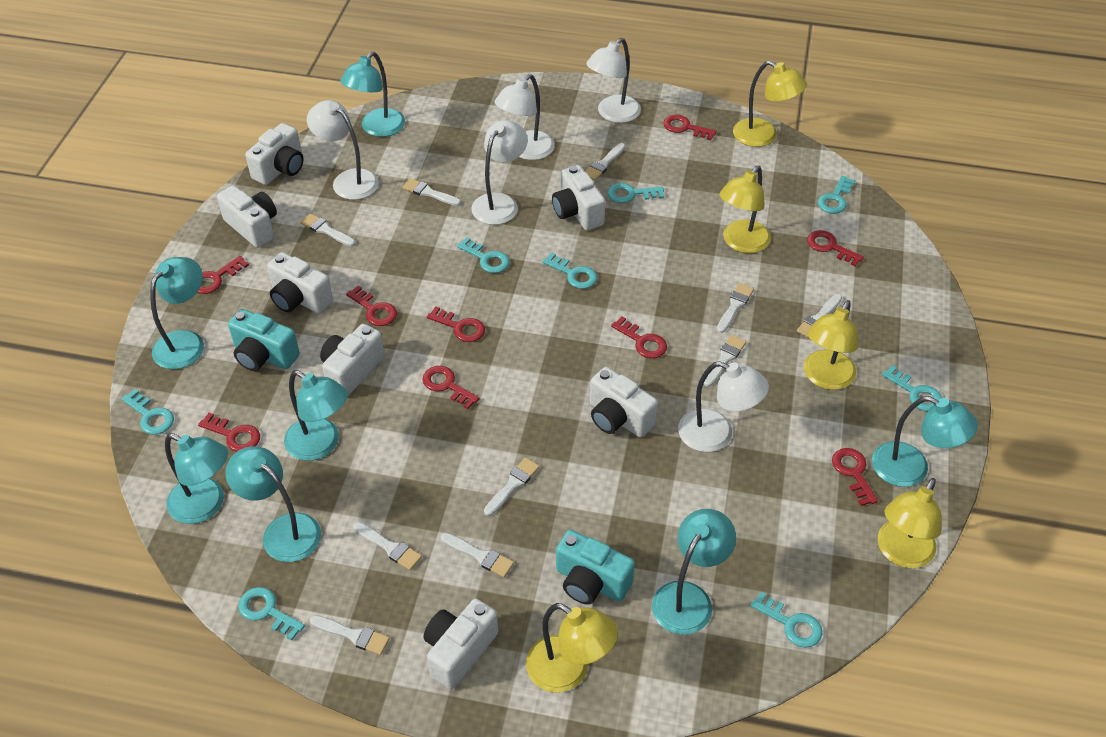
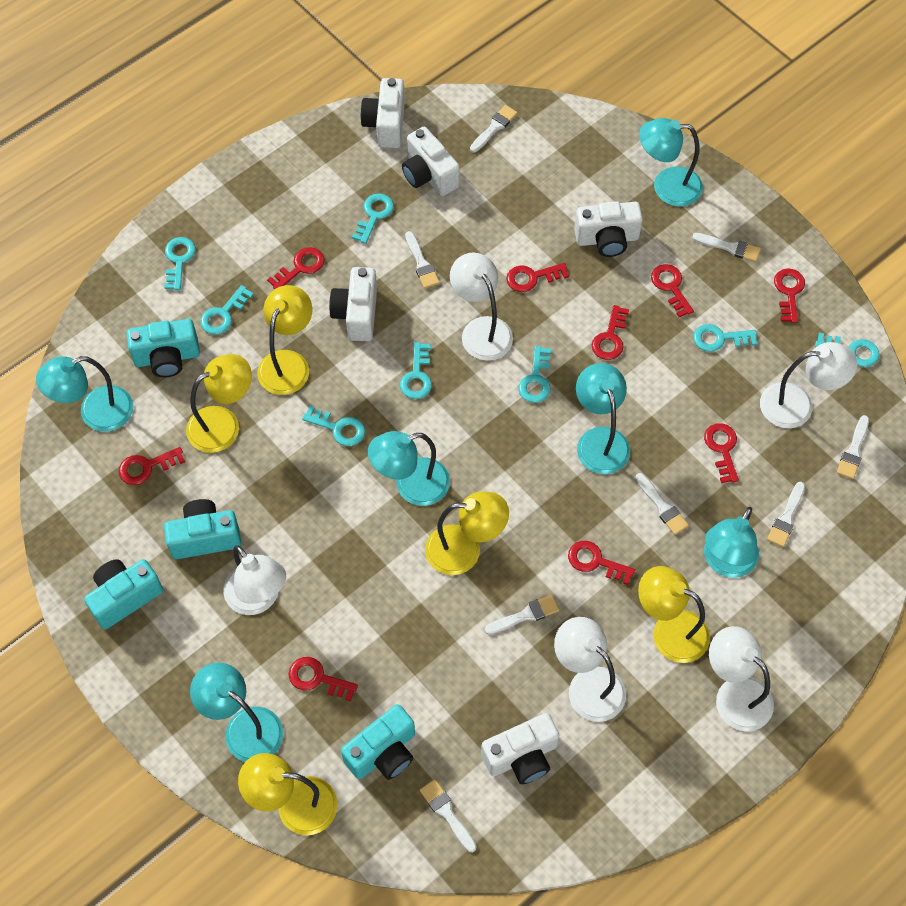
turquoise camera: 2 -> 4
turquoise lamp: 7 -> 6
white brush: 10 -> 8
white camera: 7 -> 5

